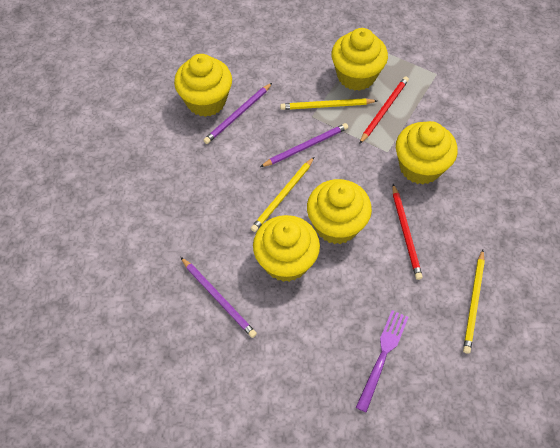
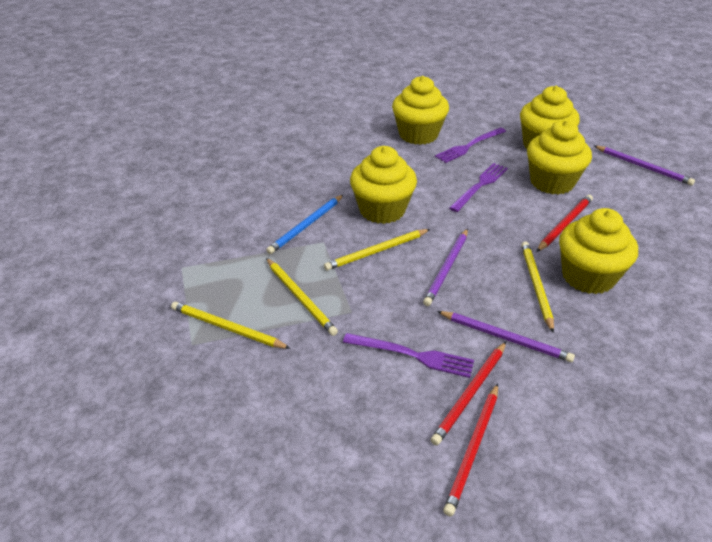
blue pencil: 0 -> 1
purple fork: 1 -> 3
red pencil: 2 -> 3
yellow pencil: 3 -> 4

